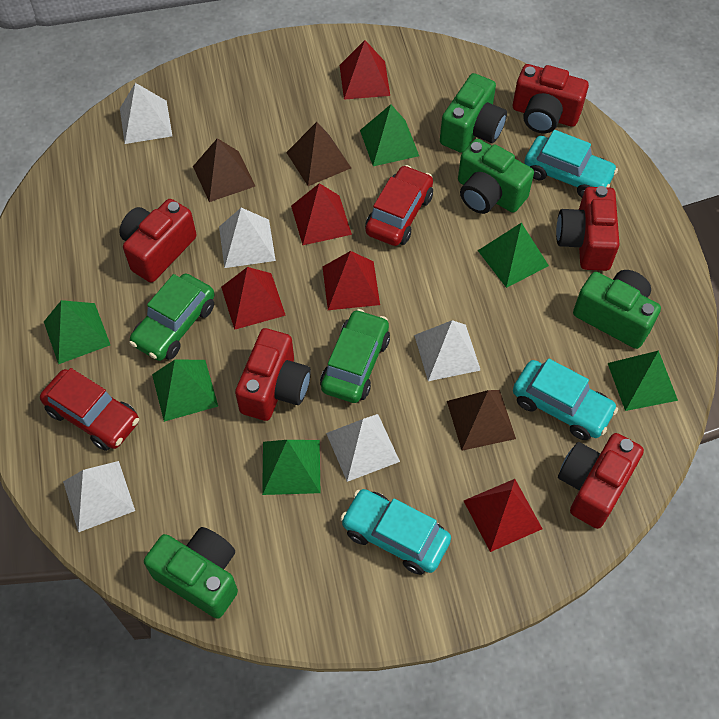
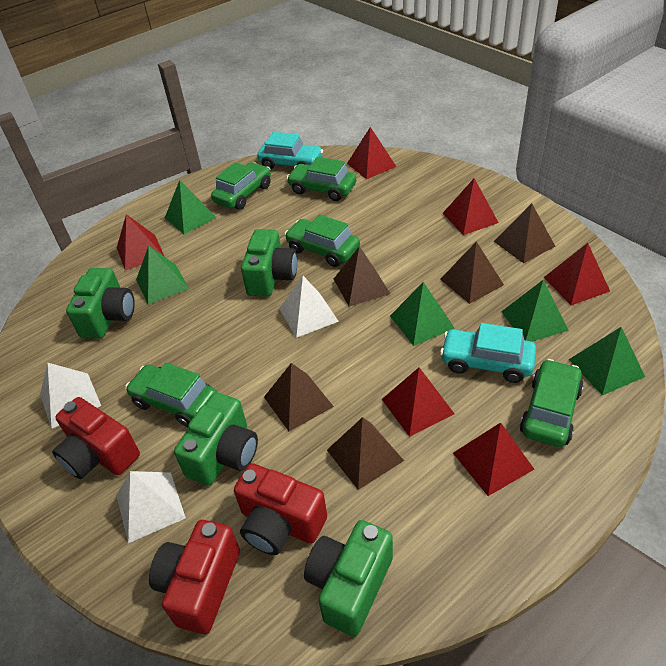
brown pyramid: 3 -> 5
green car: 2 -> 5
green pyramid: 6 -> 5
red camera: 5 -> 3
red car: 2 -> 0
red pyramid: 5 -> 6
turquoise car: 3 -> 2
white pyramid: 5 -> 3

